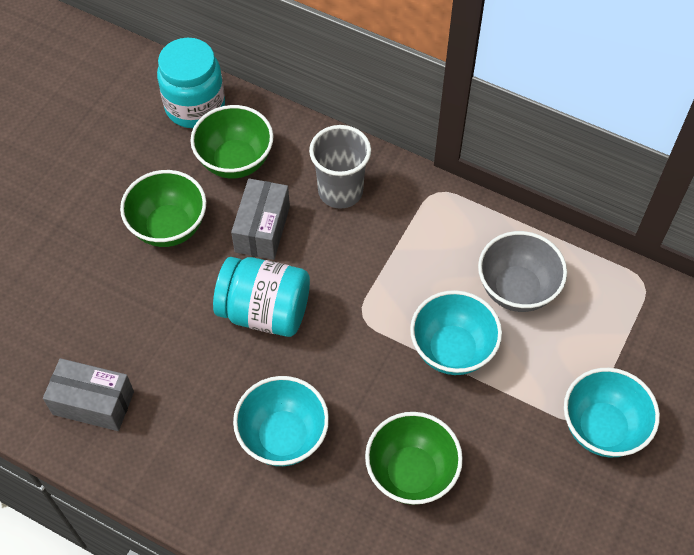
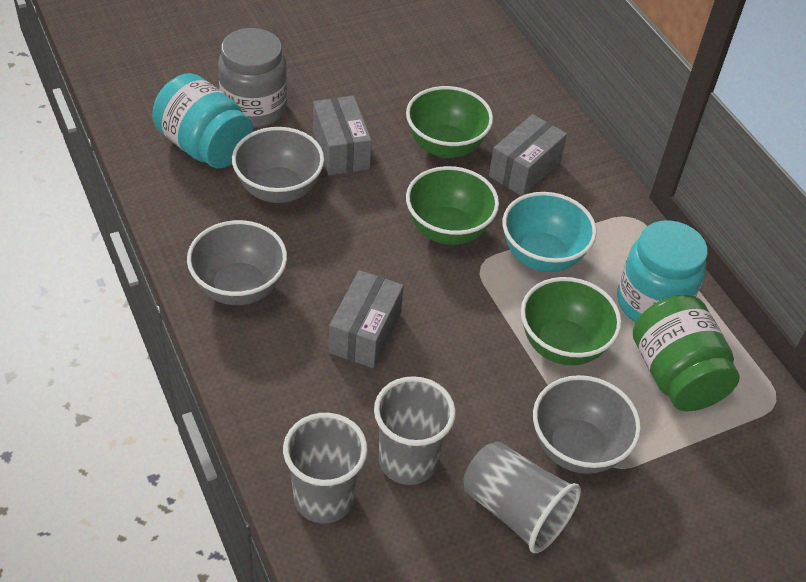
green jar: 0 -> 1
grey bowl: 1 -> 3
grey box: 2 -> 3
grey cup: 1 -> 3
grey jar: 0 -> 1
turquoise bowl: 3 -> 1

